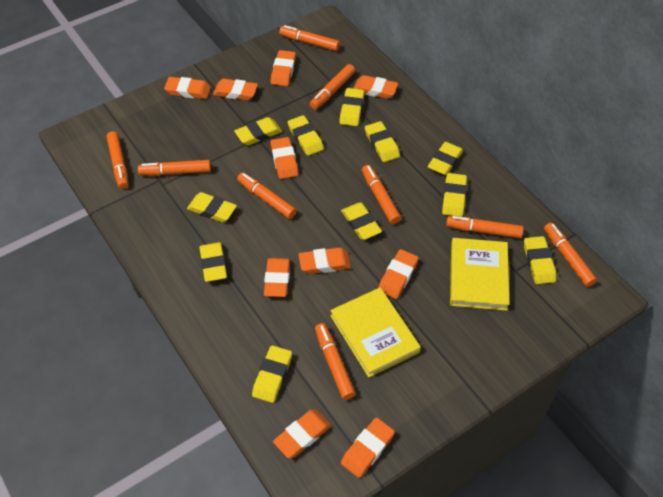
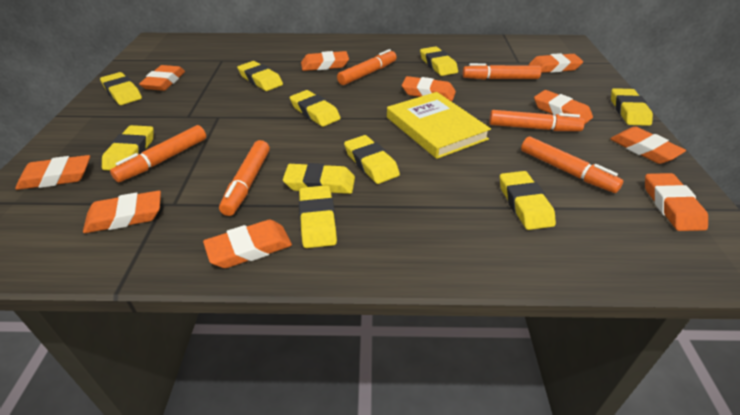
orange marker: 9 -> 6
yellow book: 2 -> 1
yellow eraser: 11 -> 10

